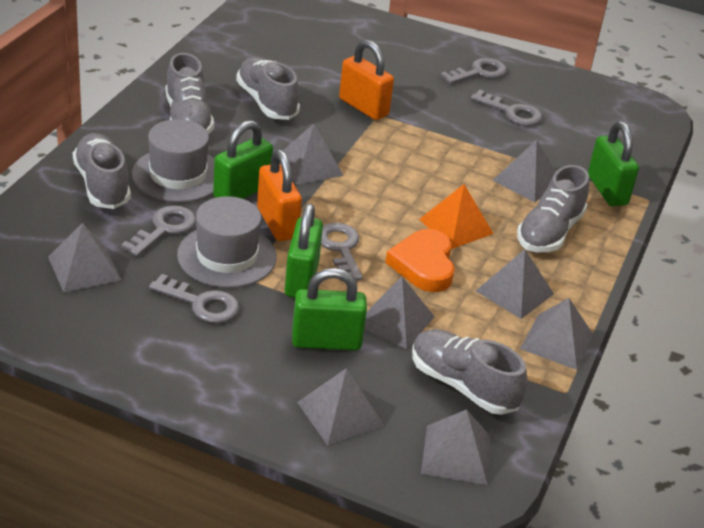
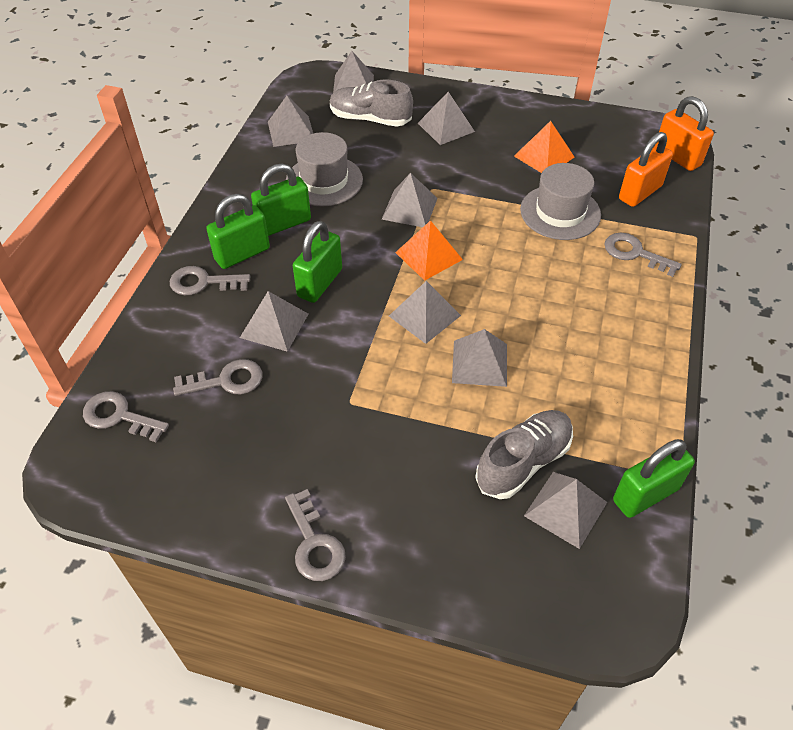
grey shoe: 5 -> 2
orange heart: 1 -> 0
orange pyramid: 1 -> 2

